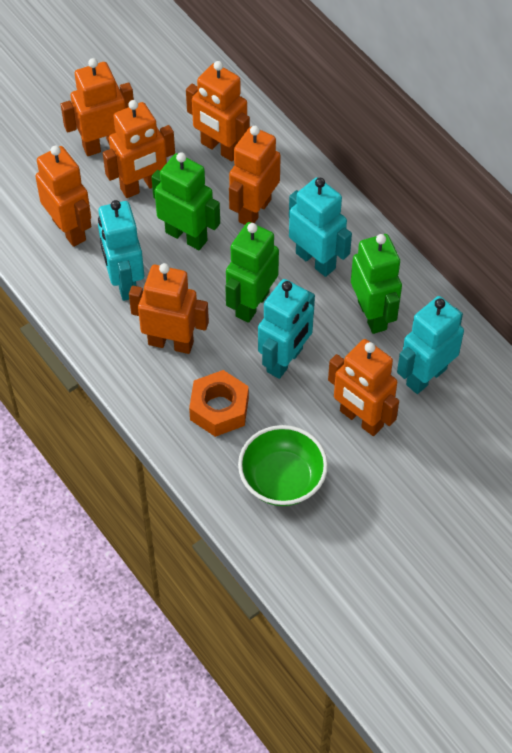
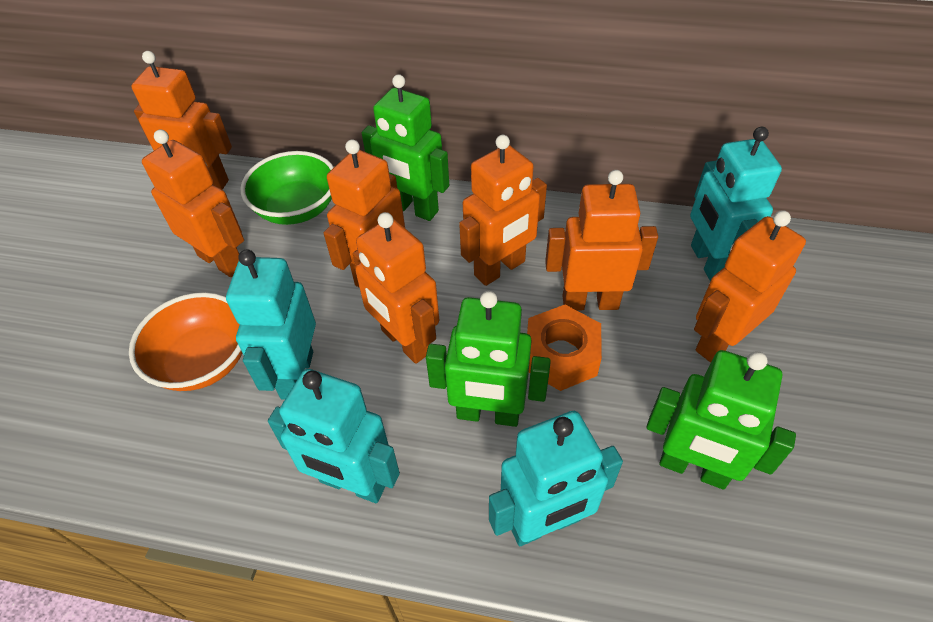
orange bowl: 0 -> 1

